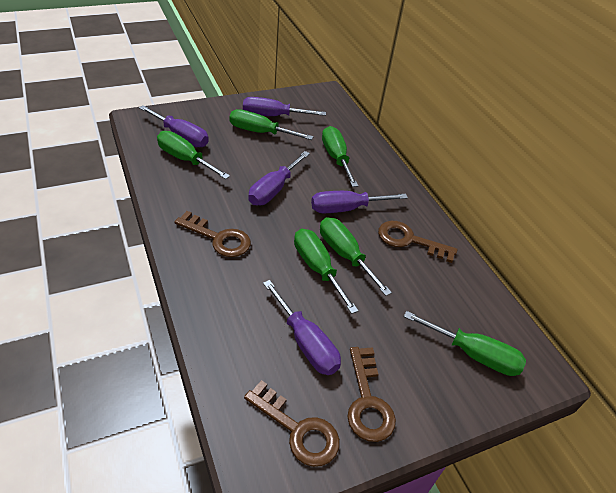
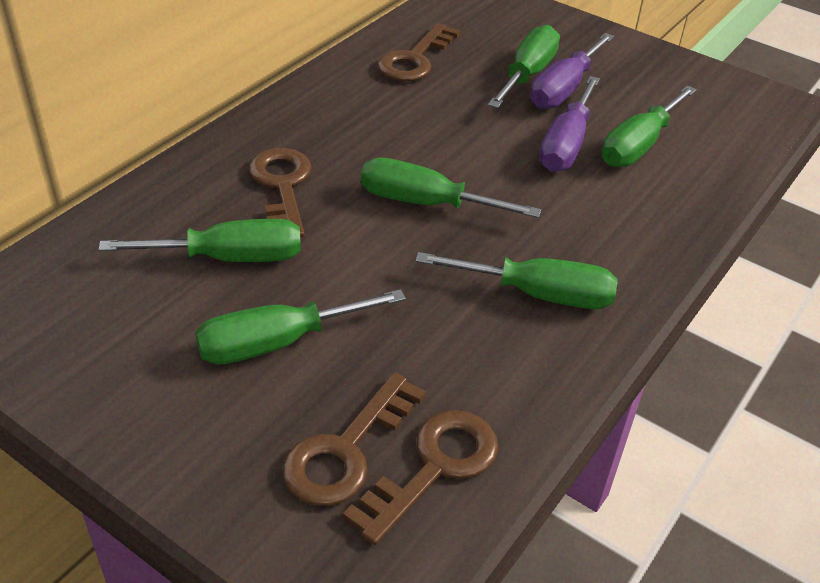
purple screwdriver: 5 -> 2

